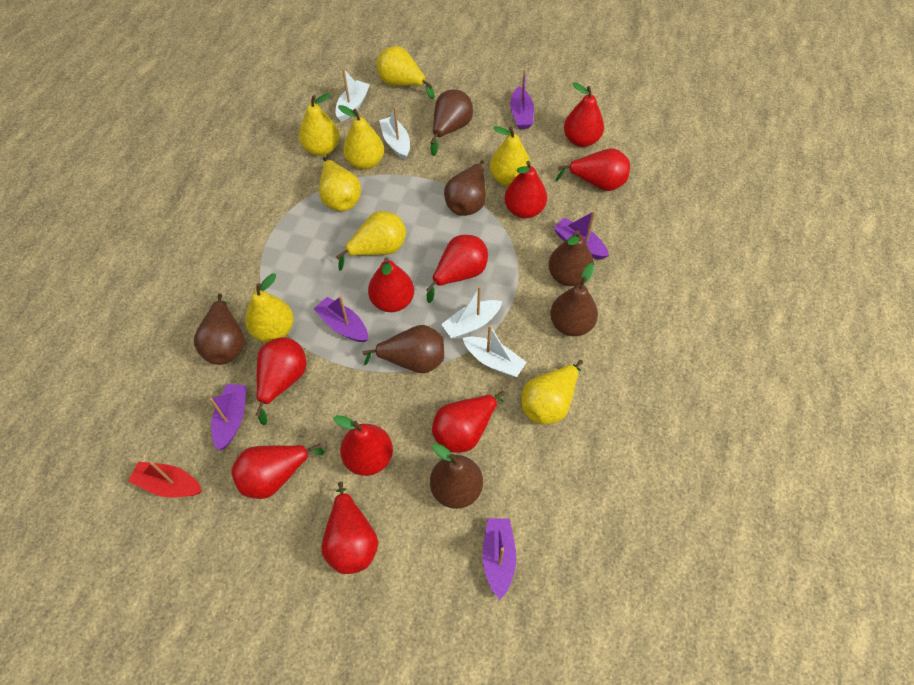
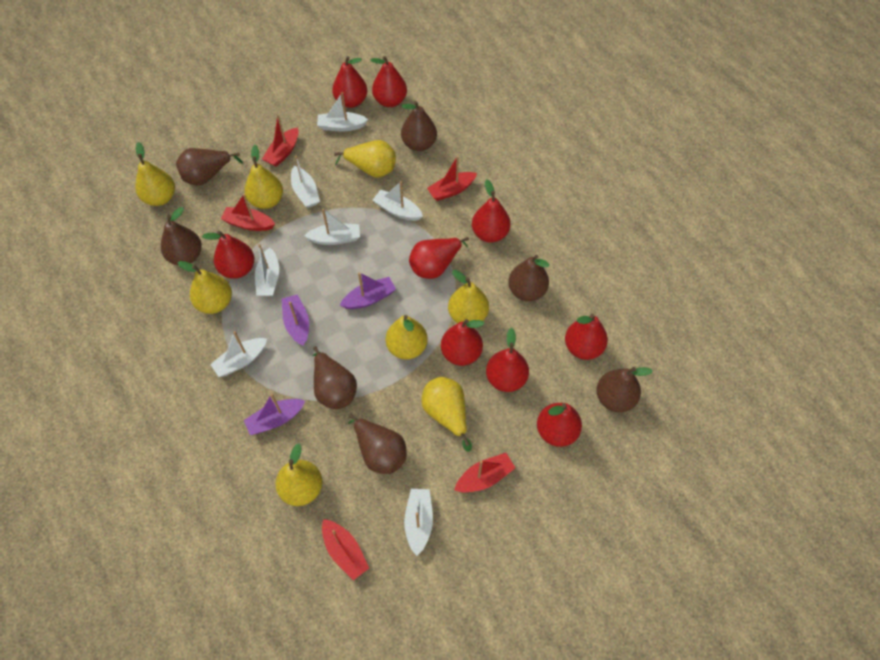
purple boat: 5 -> 3
red boat: 1 -> 5
red pear: 10 -> 9
white boat: 4 -> 7

